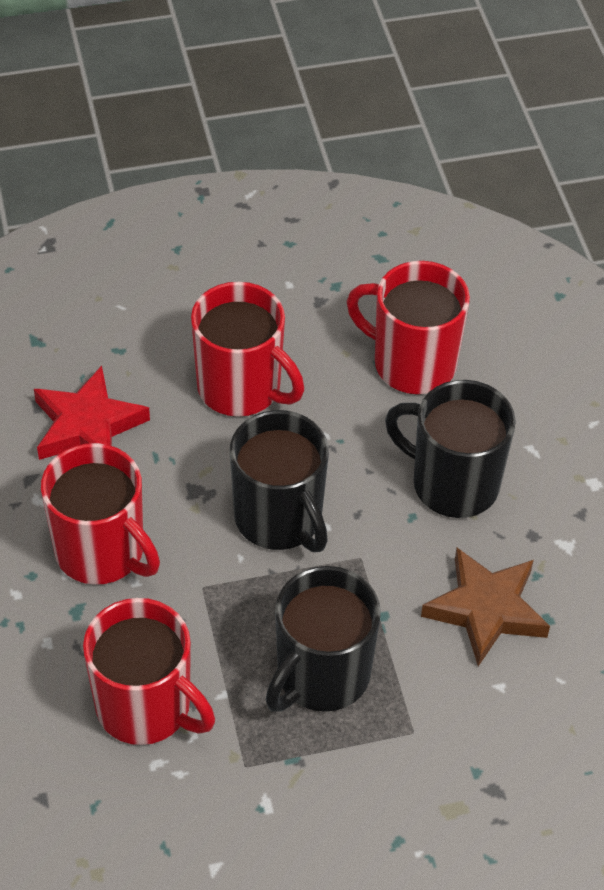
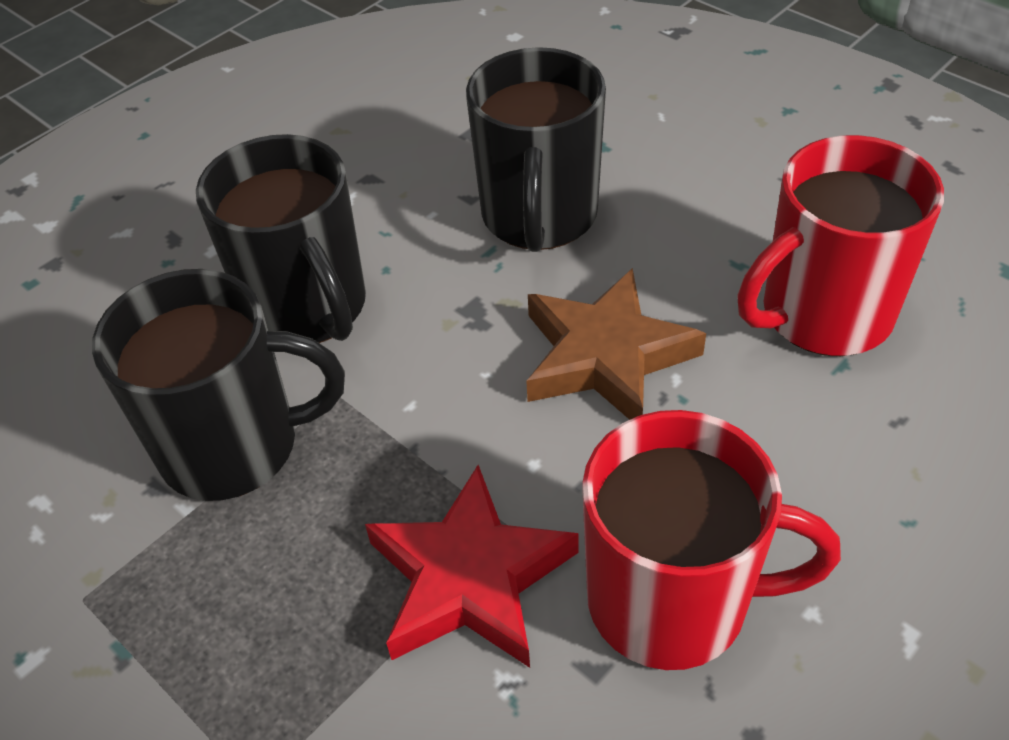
red mug: 4 -> 2

